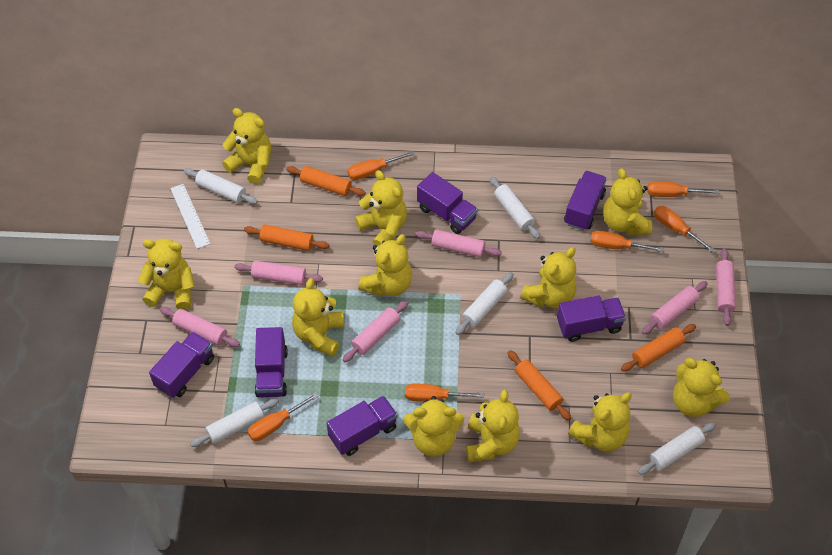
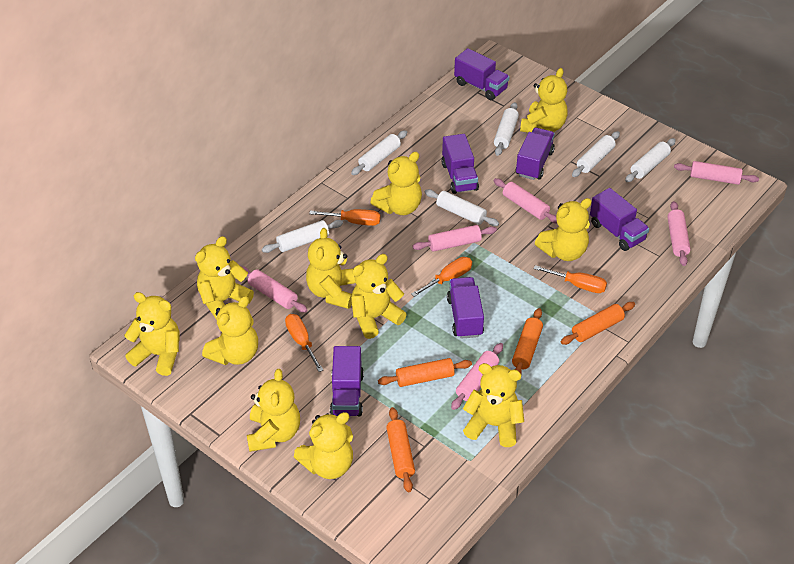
orange screwdriver: 6 -> 4
white rolling pin: 5 -> 6
white ruler: 1 -> 0

